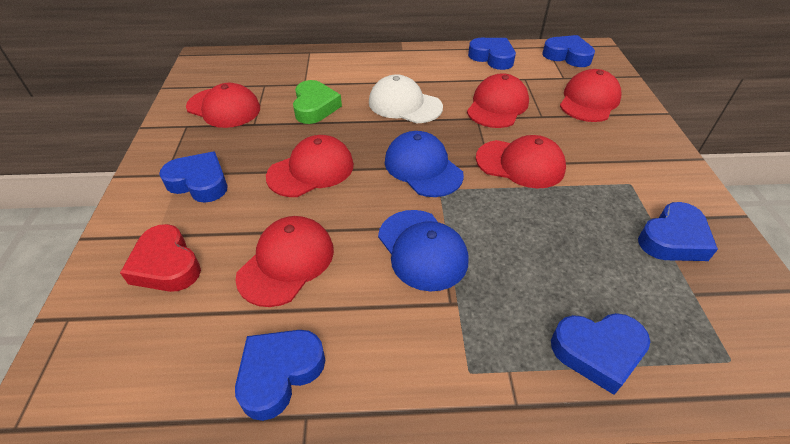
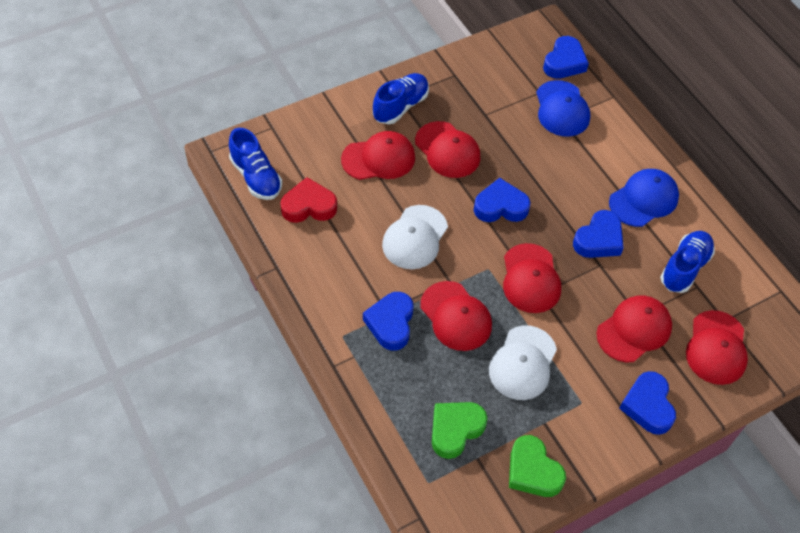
blue heart: 6 -> 5
blue shoe: 0 -> 3
green heart: 1 -> 2
white cap: 1 -> 2

